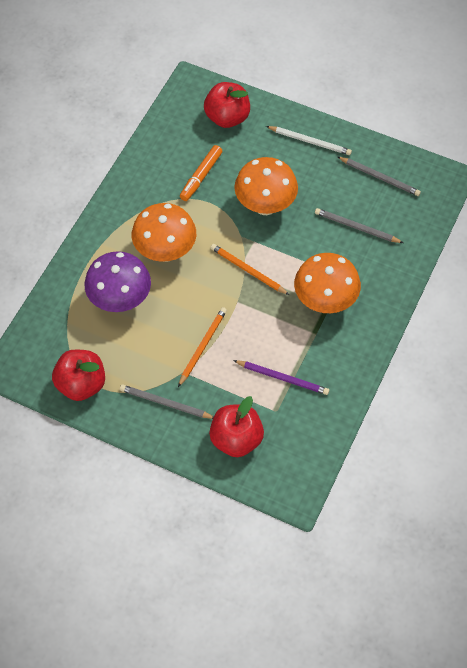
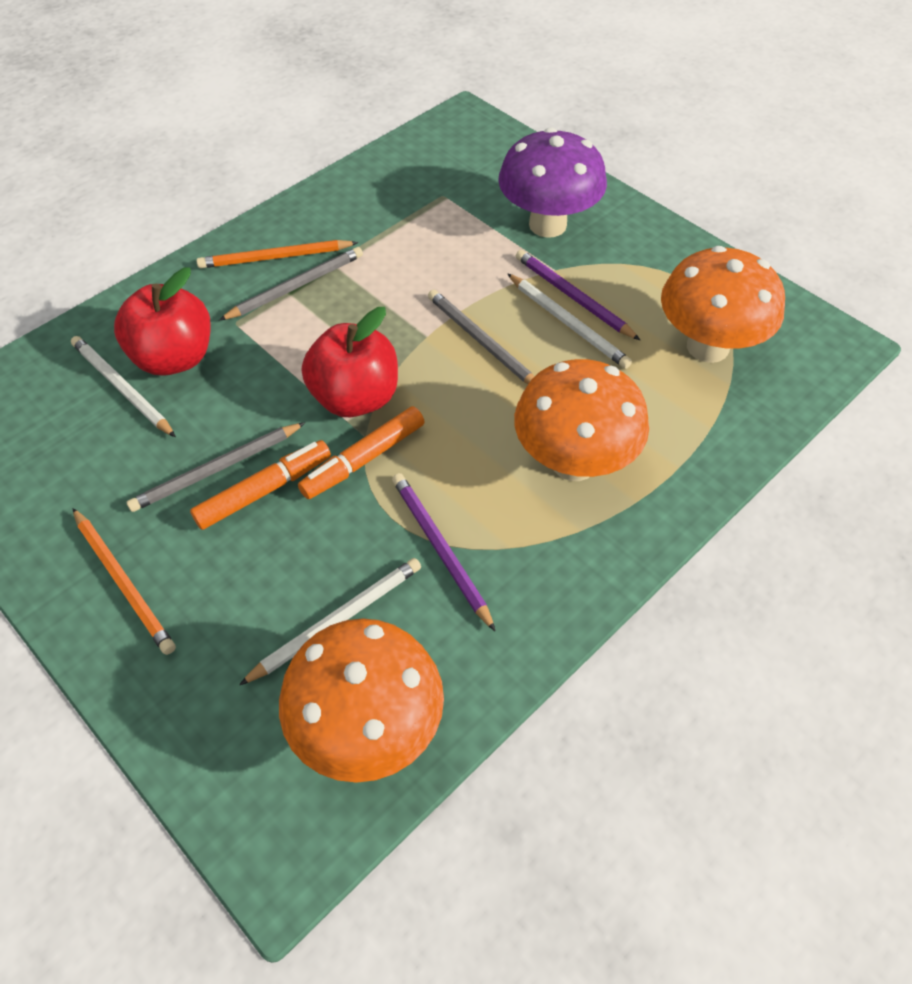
orange marker: 1 -> 2
purple pencil: 1 -> 2
red apple: 3 -> 2
white pencil: 1 -> 3

